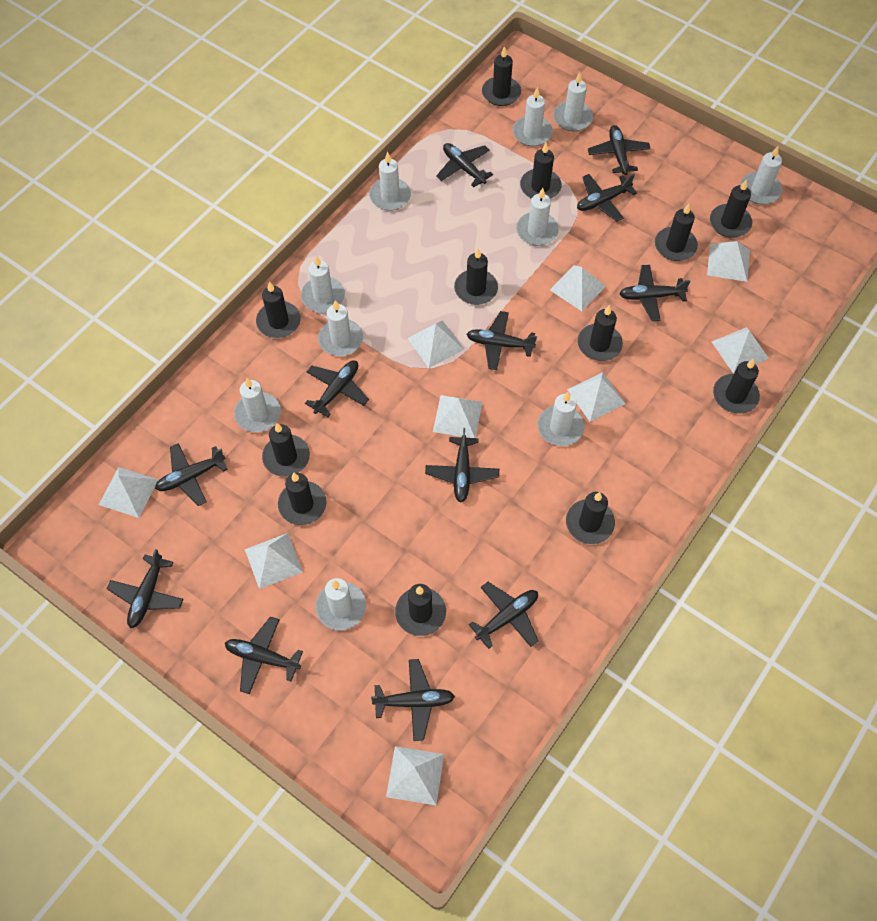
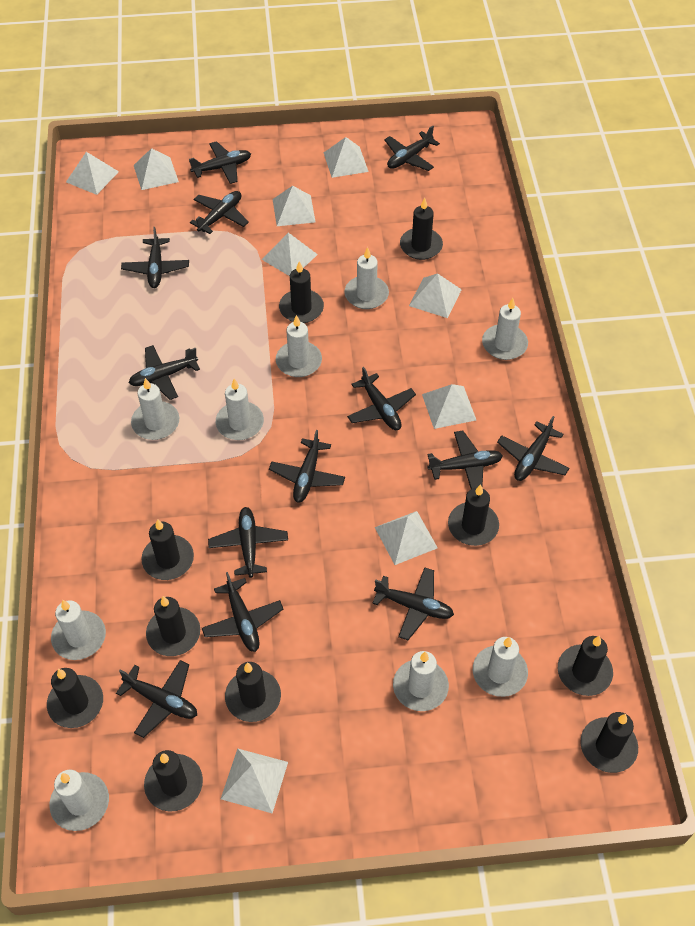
black candle: 12 -> 10
black plane: 12 -> 13
white candle: 10 -> 9

